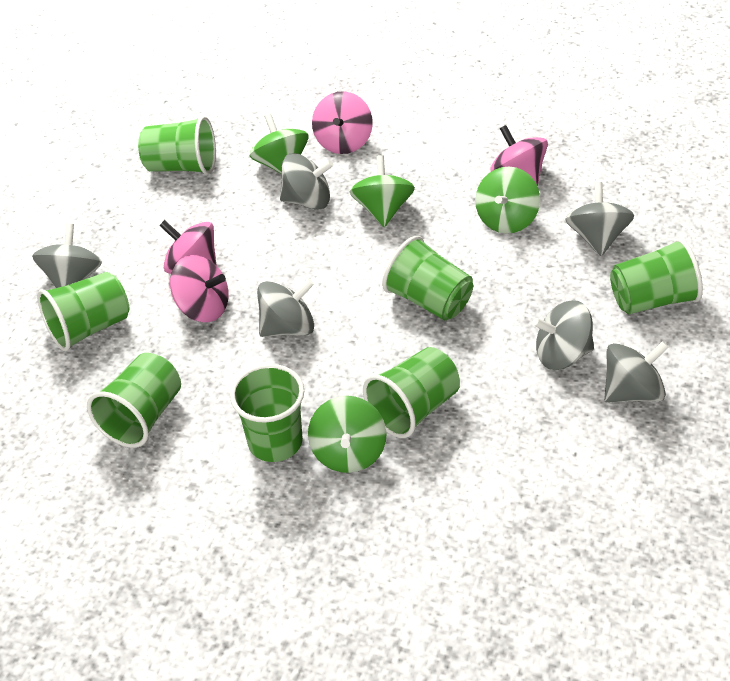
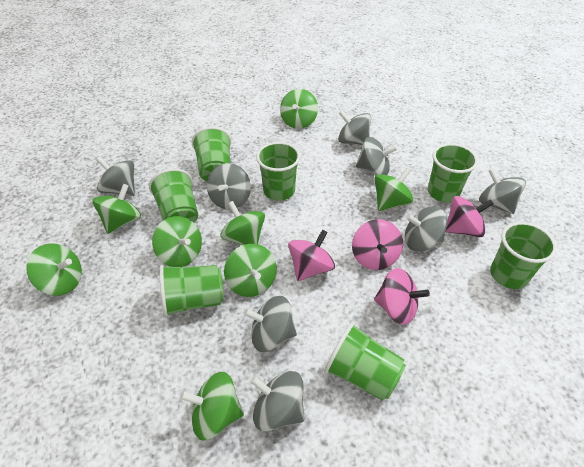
green spinning top: 4 -> 8
grey spinning top: 6 -> 8

